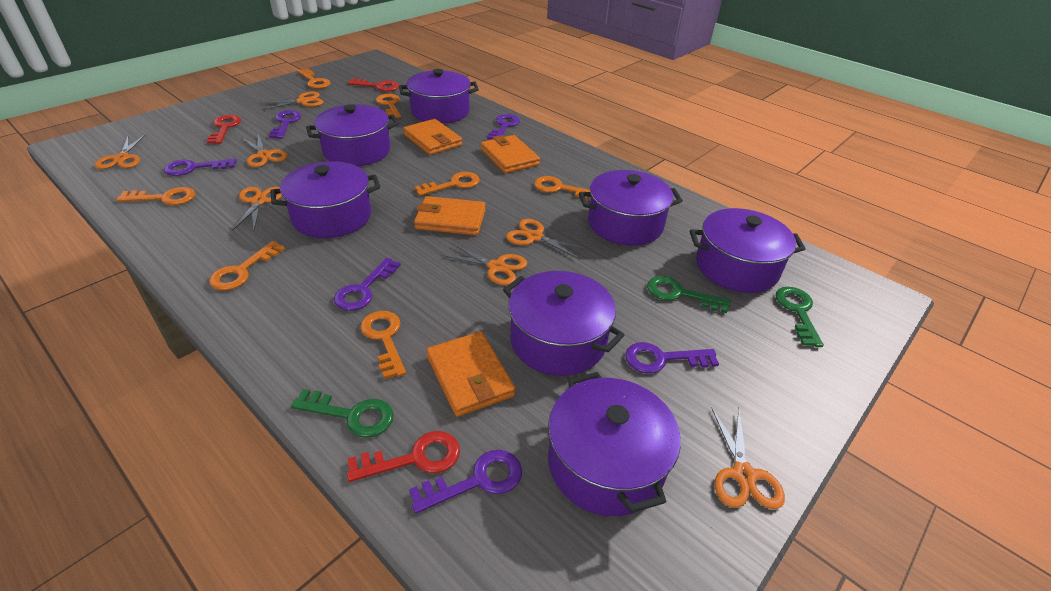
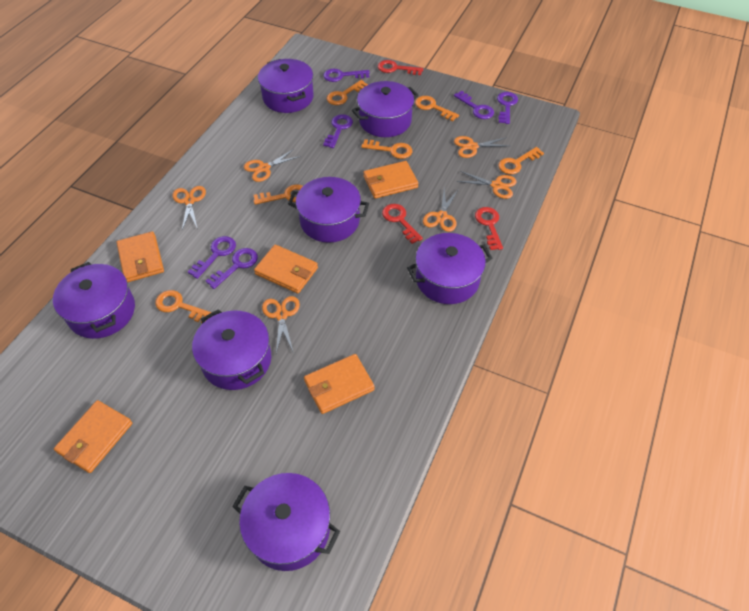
green key: 3 -> 0
orange key: 7 -> 6
orange scissors: 7 -> 6
orange wallet: 4 -> 5

